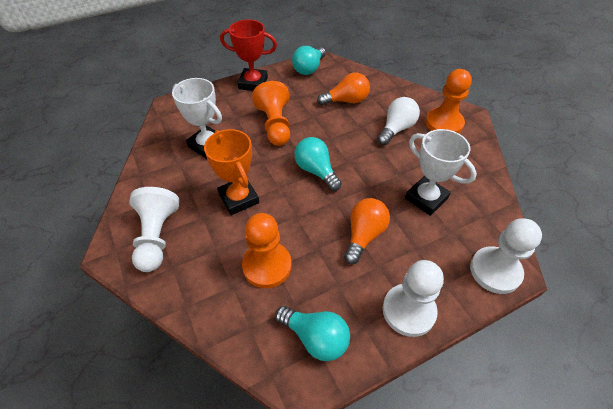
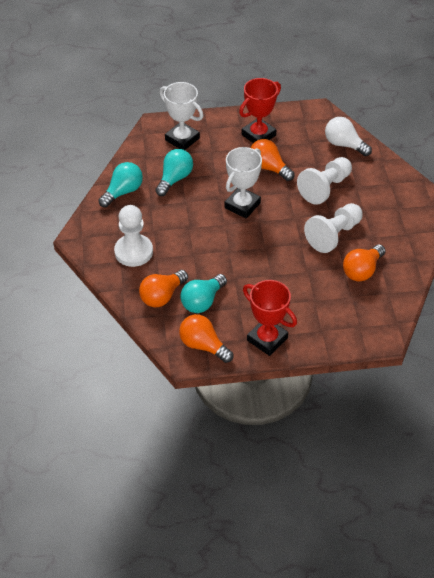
orange light bulb: 2 -> 4
orange pawn: 3 -> 0
orange trophy: 1 -> 0
red trophy: 1 -> 2

